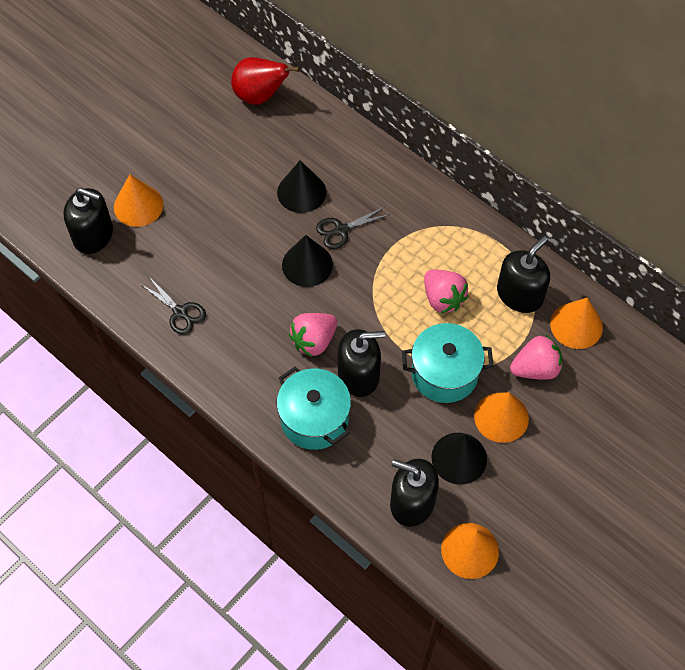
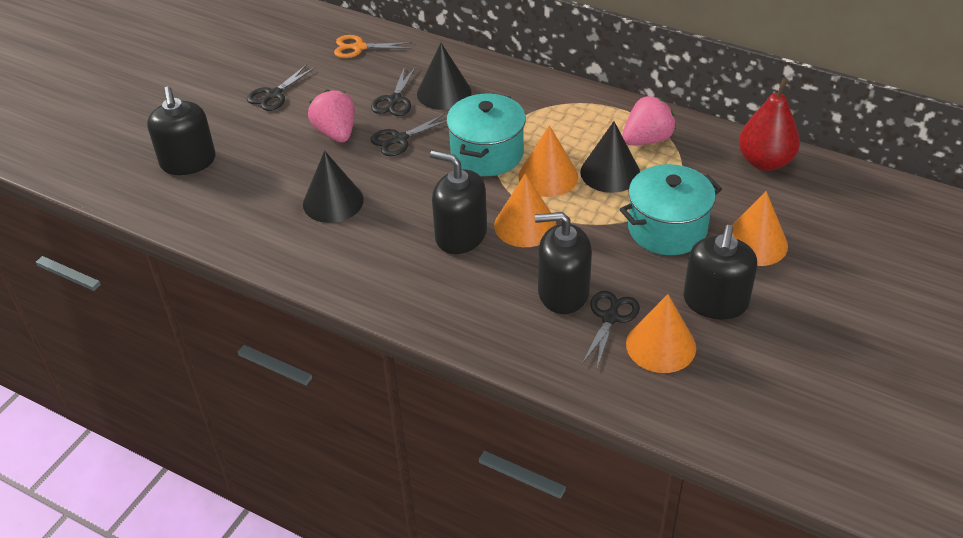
black scissors: 2 -> 4
orange scissors: 0 -> 1
pink strawberry: 3 -> 2

